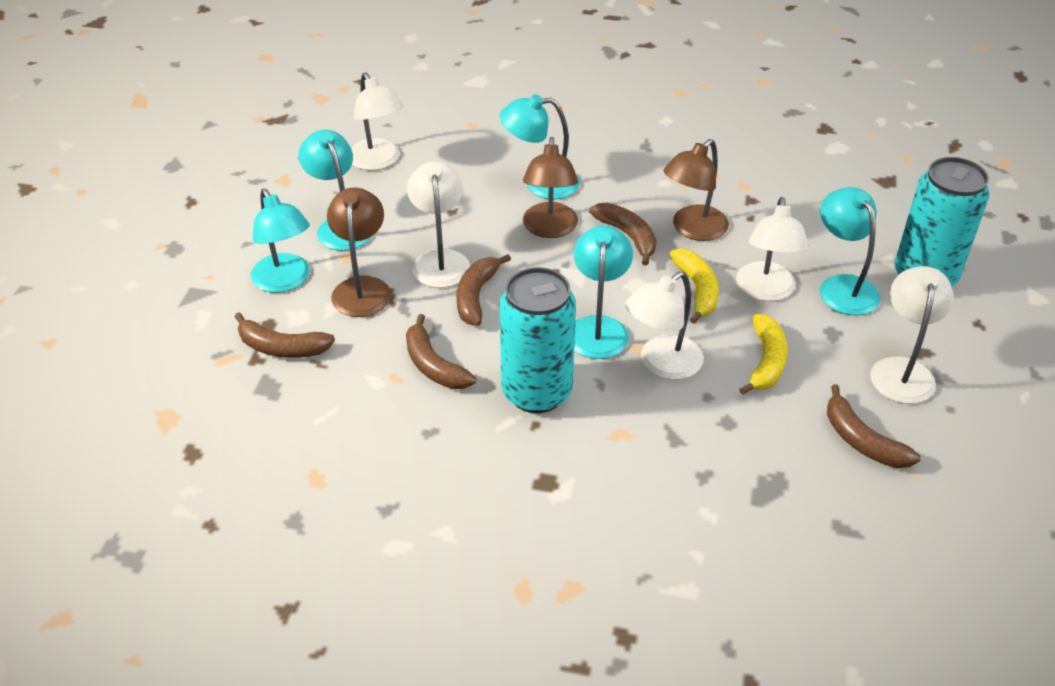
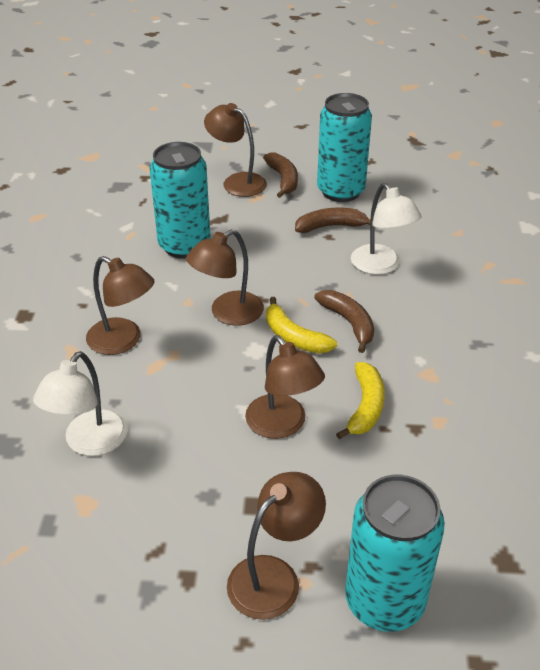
brown banana: 5 -> 3
brown lamp: 3 -> 5
turquoise can: 2 -> 3
turquoise lamp: 5 -> 0
white lamp: 5 -> 2

